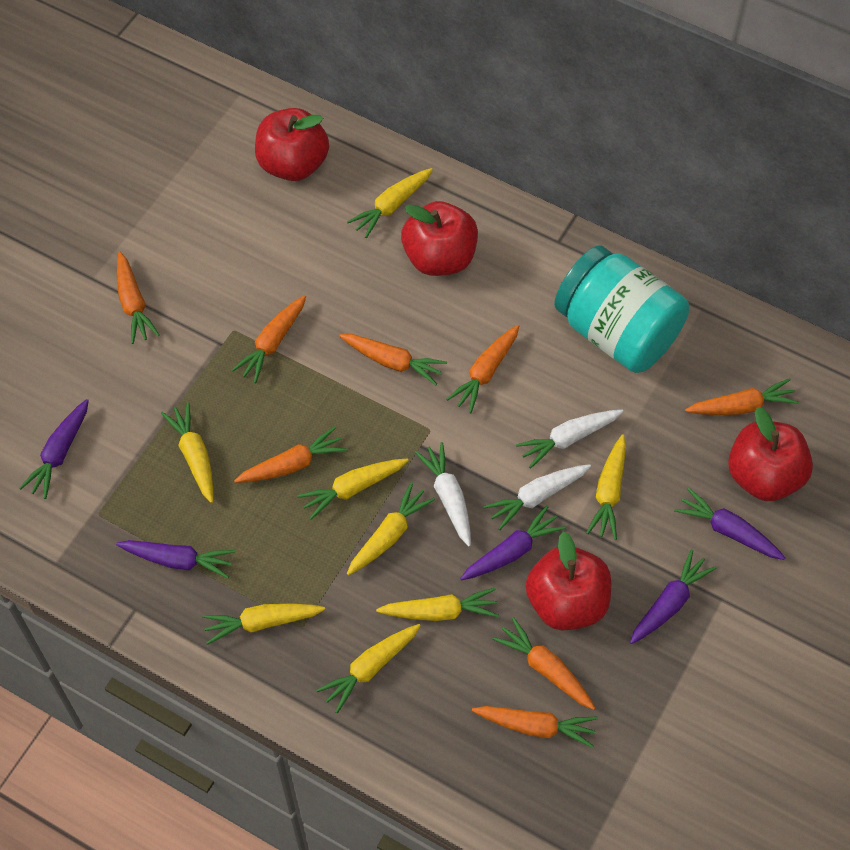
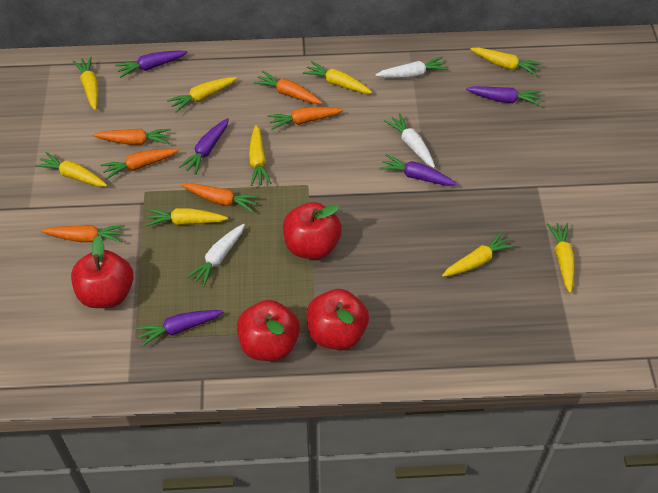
orange carrot: 8 -> 6
turquoise jar: 1 -> 0
yellow carrot: 8 -> 9

